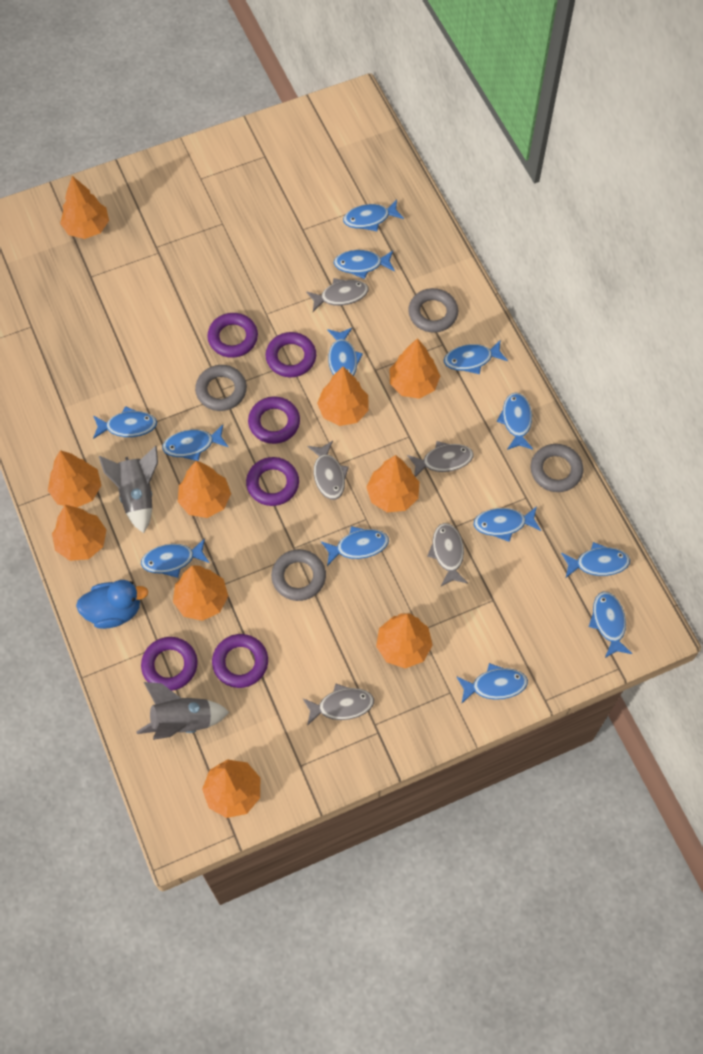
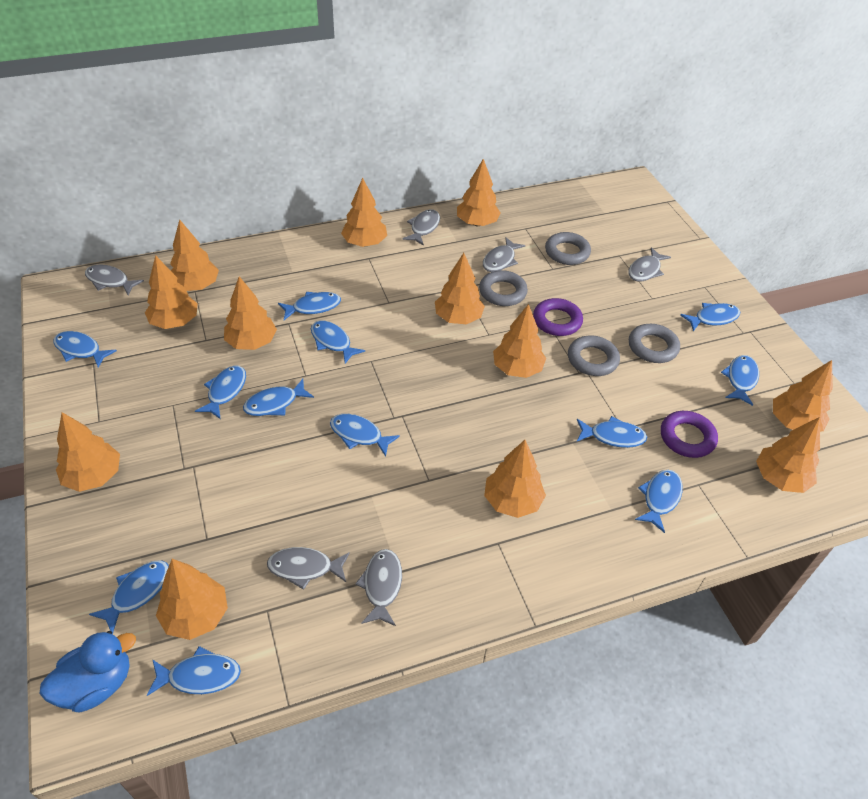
blue fish: 13 -> 12
grey fish: 5 -> 6
grey rocket: 2 -> 0
orange tree: 10 -> 12
purple ring: 6 -> 2

